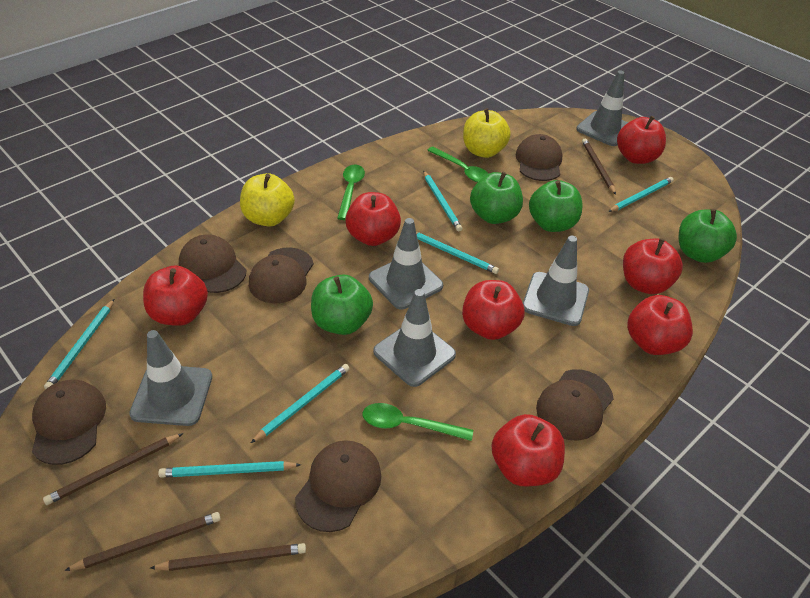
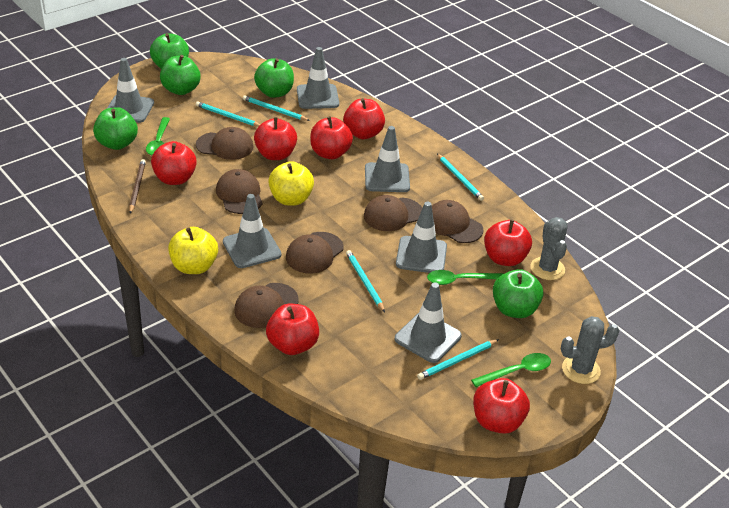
brown pencil: 4 -> 1
green apple: 4 -> 5
grey cactus: 0 -> 2
grey traffic cone: 5 -> 6
turquoise pencil: 6 -> 5

